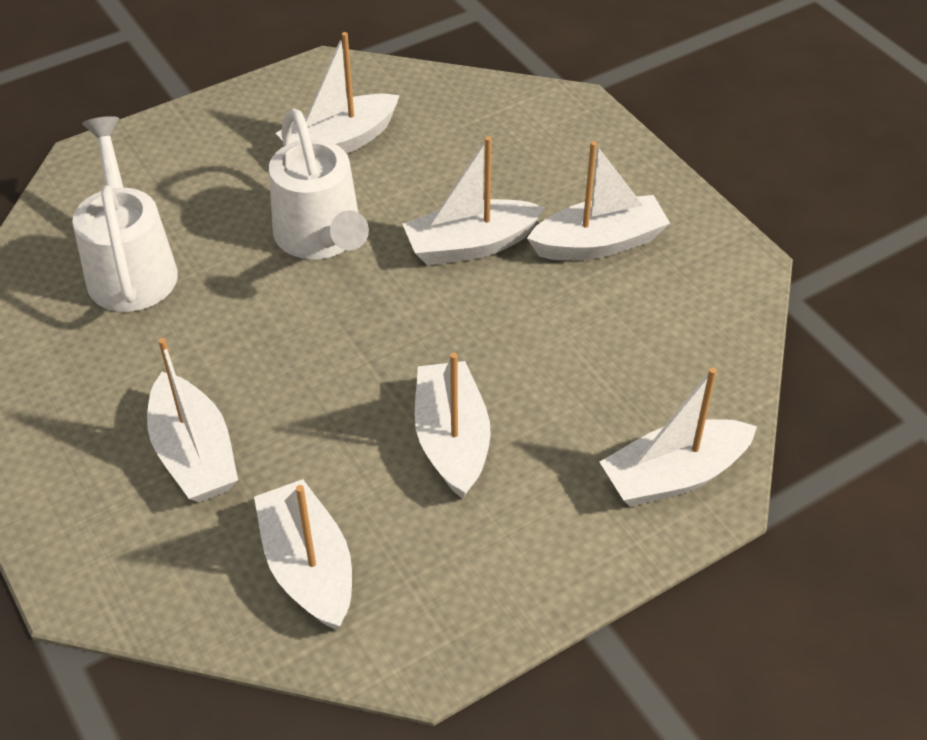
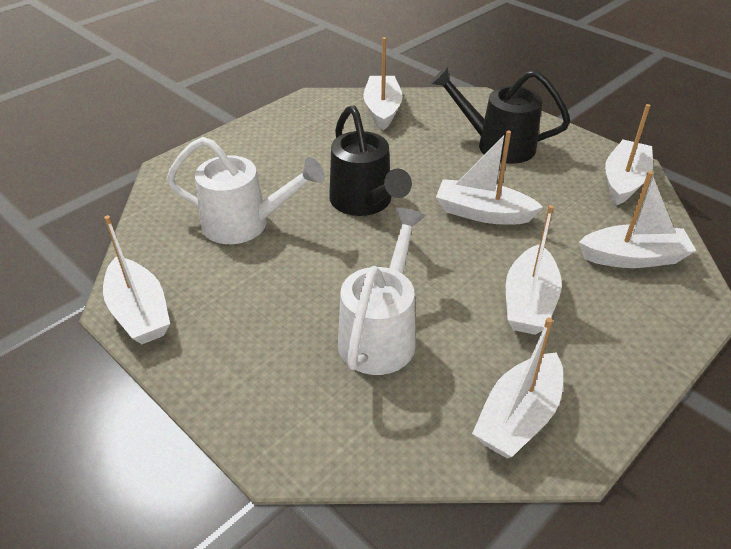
black watering can: 0 -> 2

